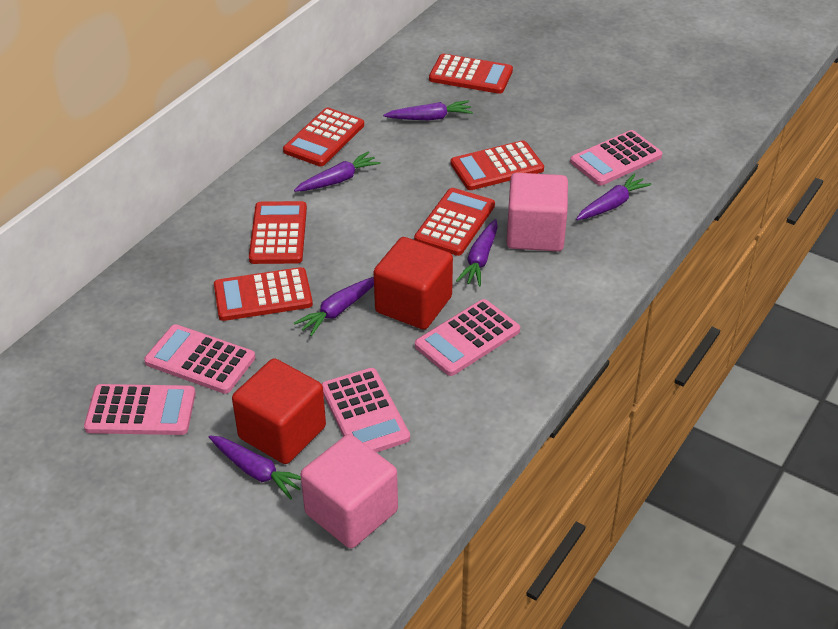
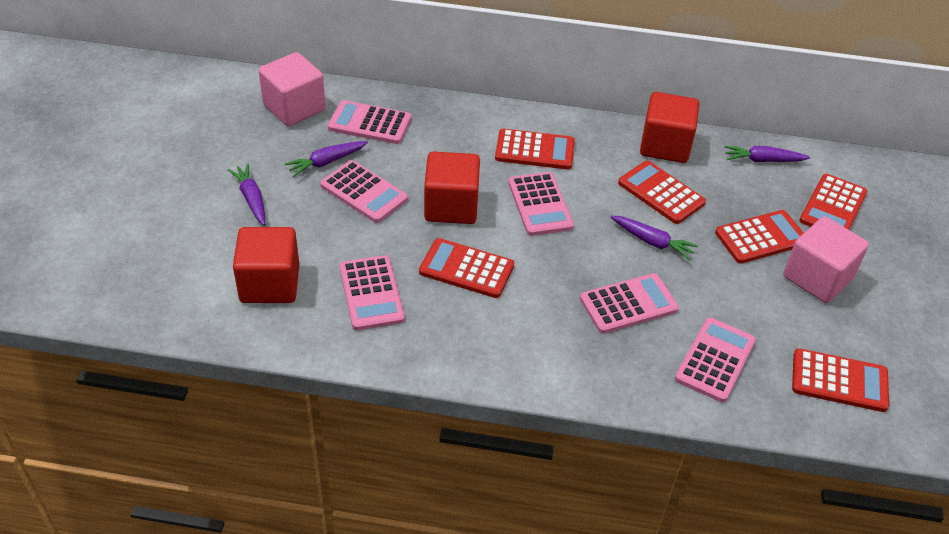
pink calculator: 5 -> 6
purple carrot: 6 -> 4
red cube: 2 -> 3

